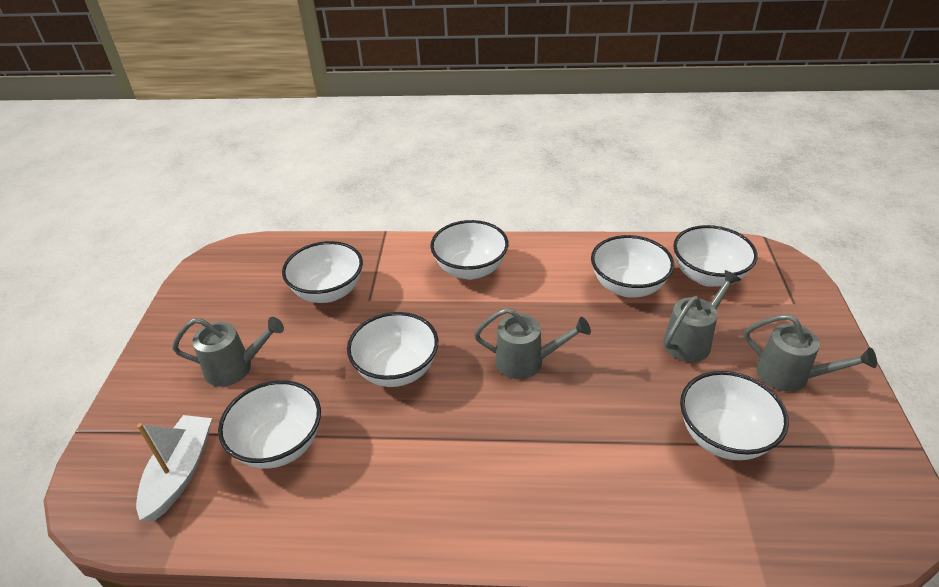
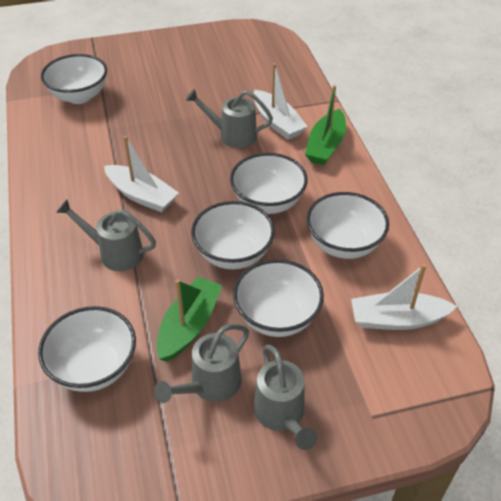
green boat: 0 -> 2
white boat: 1 -> 3
white bowl: 7 -> 6

